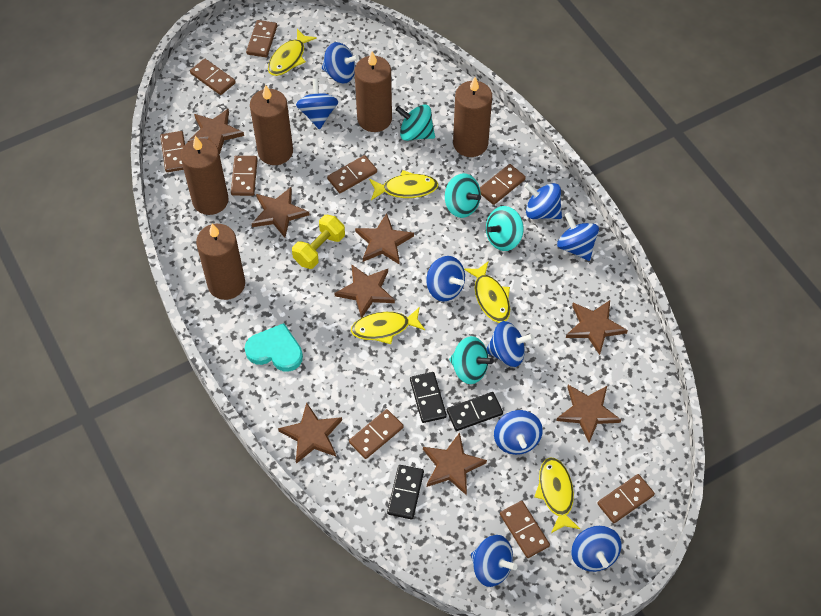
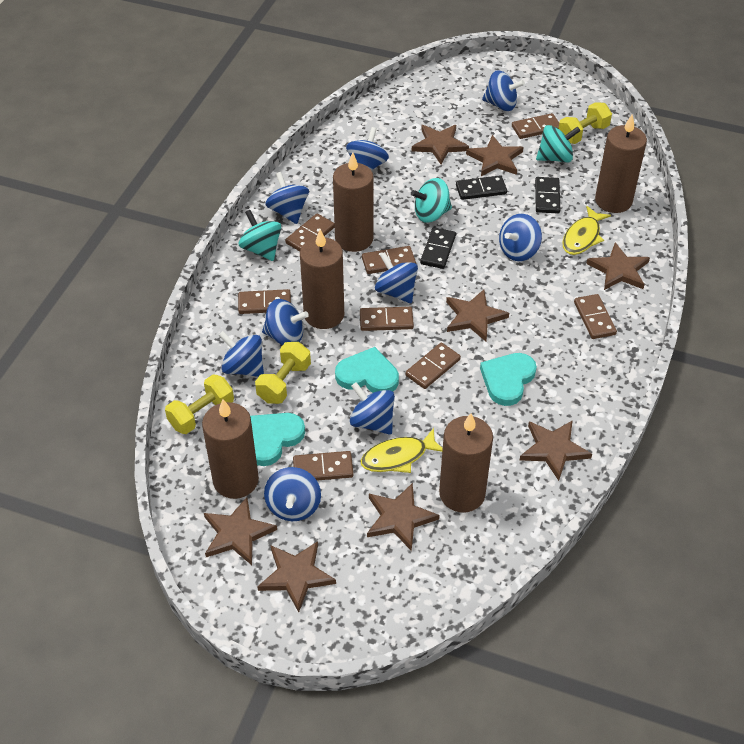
brown domino: 9 -> 8
turquoise heart: 1 -> 3
turquoise spinning top: 4 -> 3
yellow dumbbell: 1 -> 3
yellow fish: 5 -> 2

